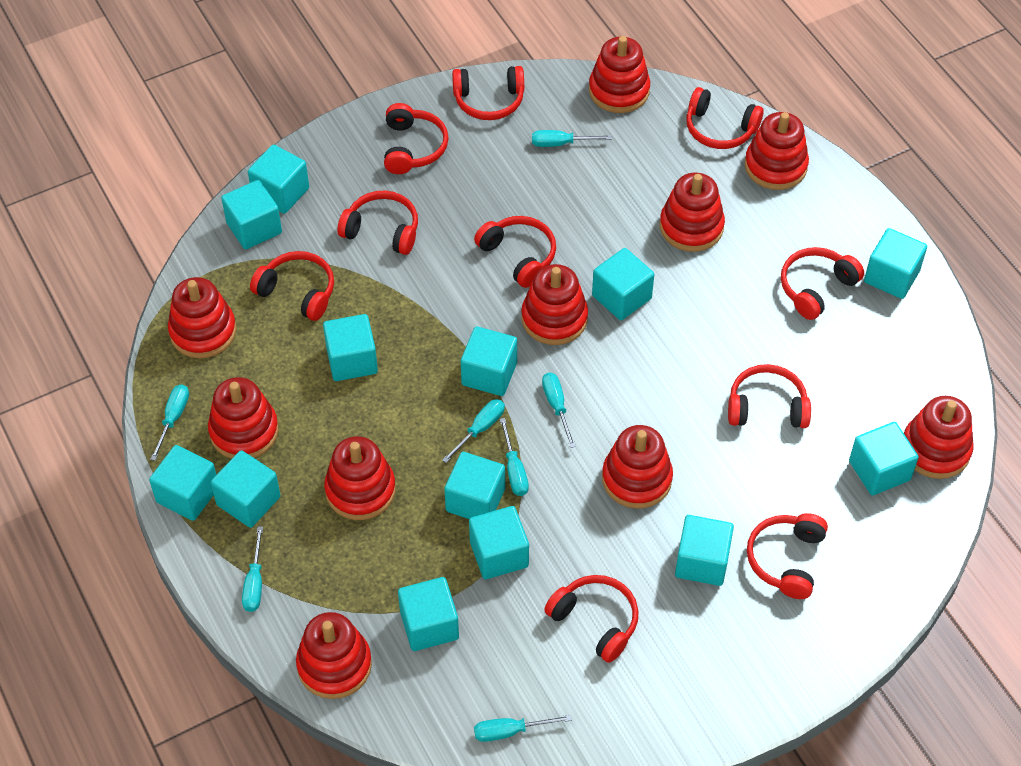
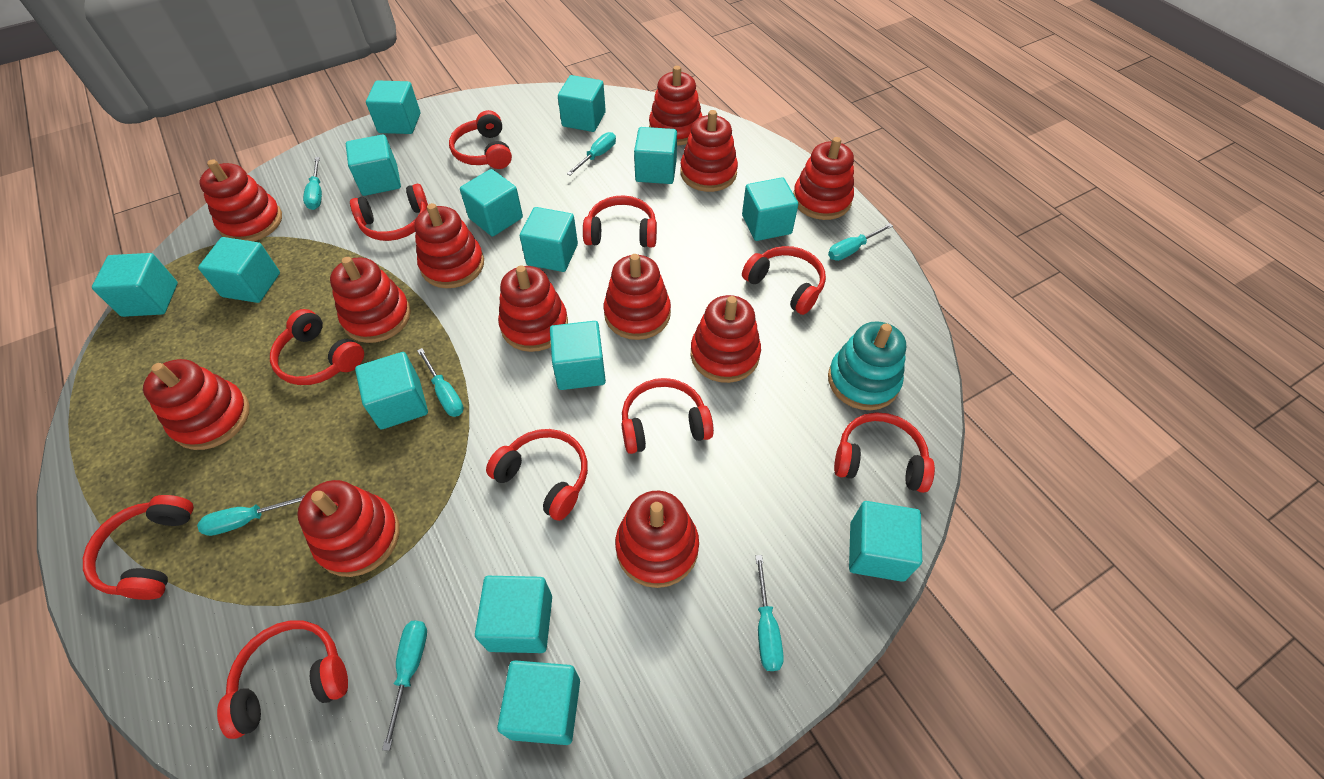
red stacking toy: 10 -> 12
turquoise cube: 13 -> 14
turquoise stacking toy: 0 -> 1

